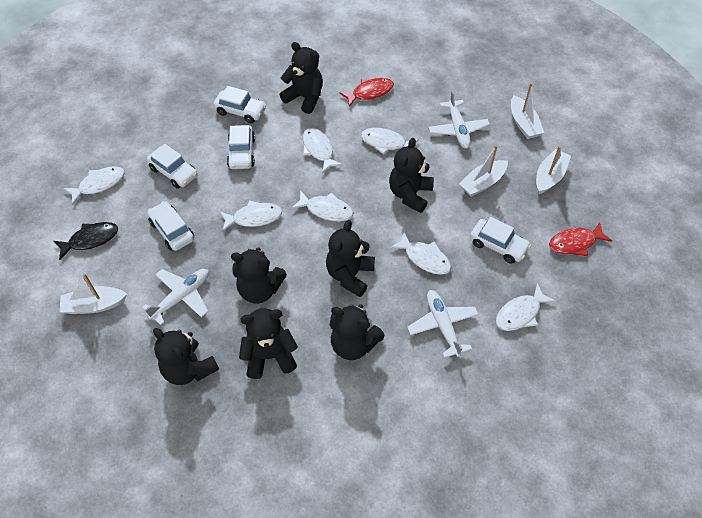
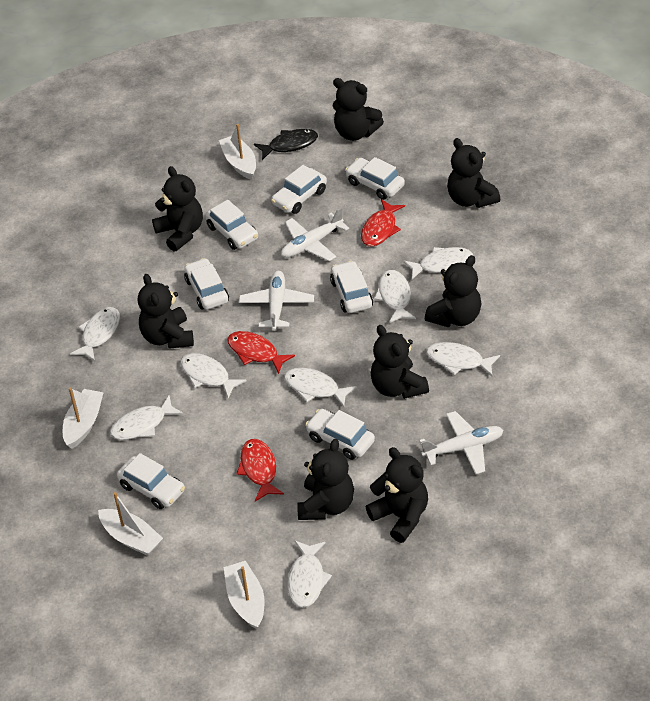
black teddy bear: 7 -> 8
red fish: 2 -> 3
white car: 5 -> 7
white fish: 7 -> 8

